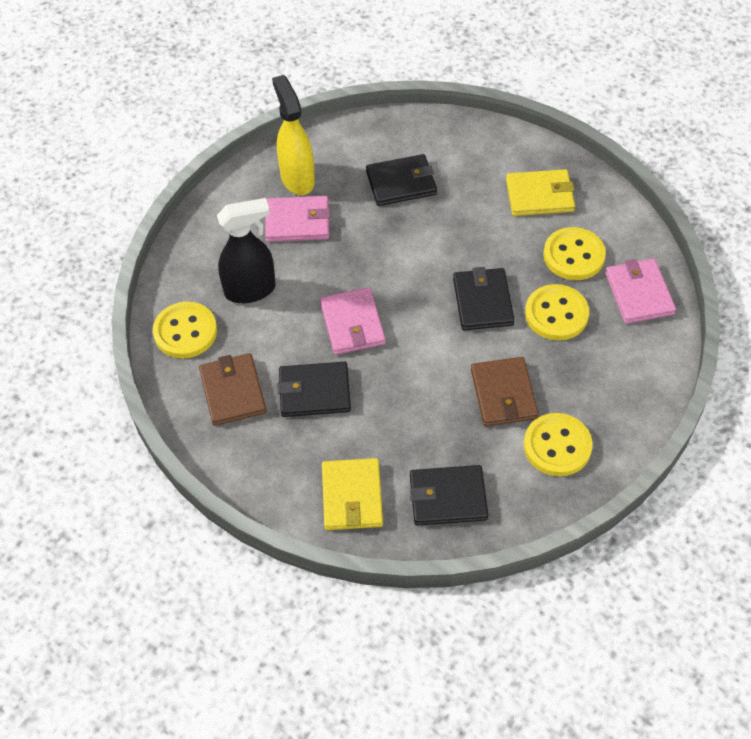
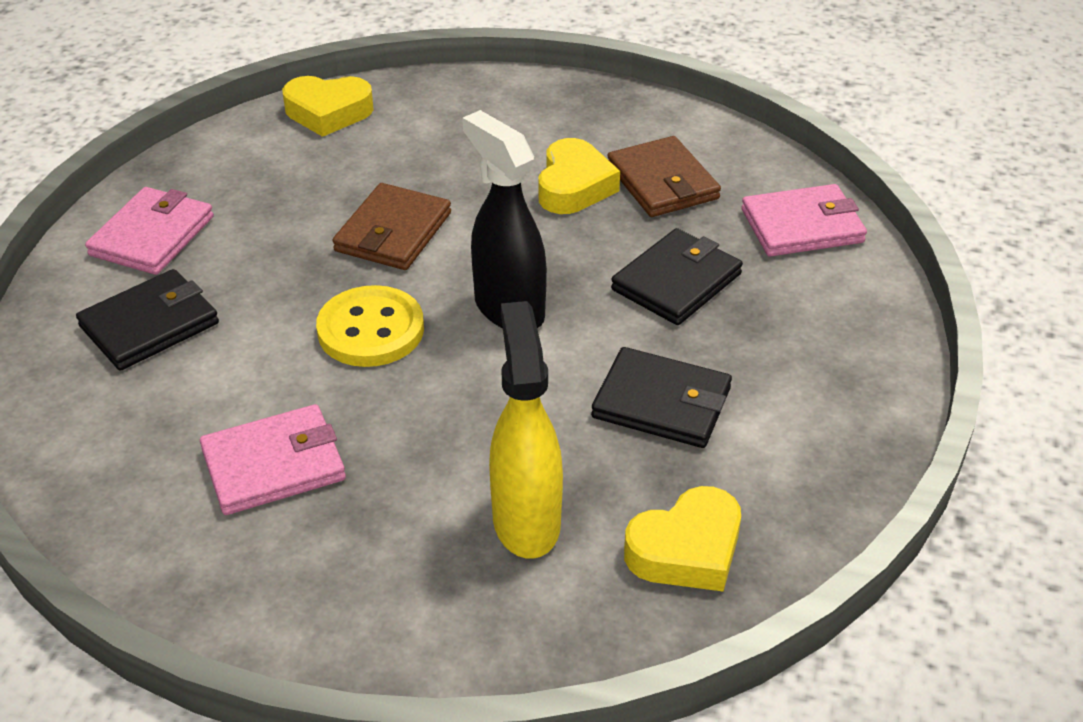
black wallet: 4 -> 3
yellow button: 4 -> 1
yellow heart: 0 -> 3
yellow wallet: 2 -> 0

